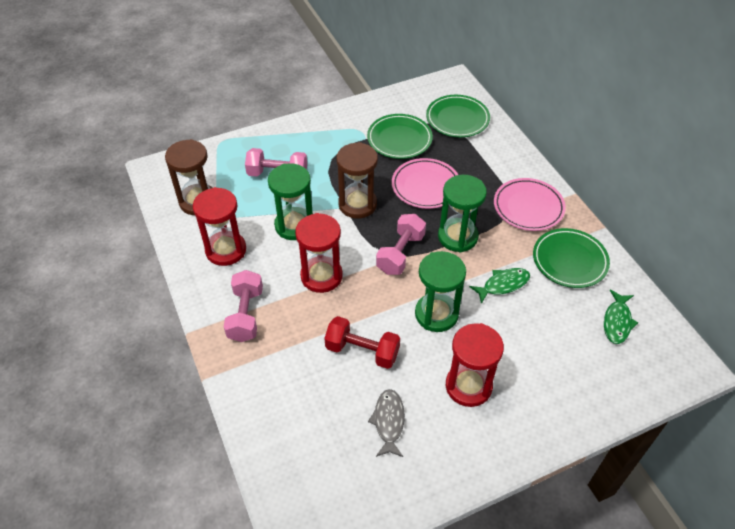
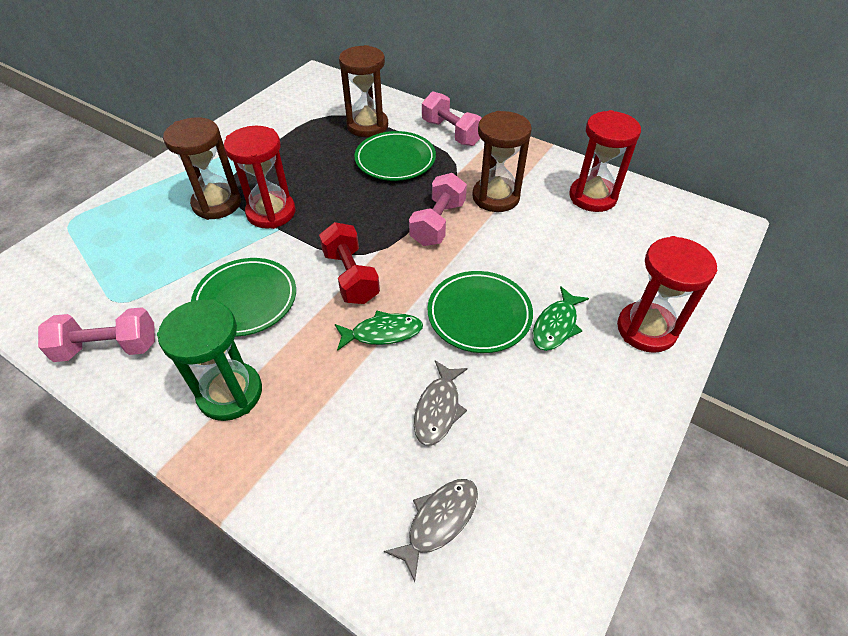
brown hourglass: 2 -> 3
green hourglass: 3 -> 1
grey fish: 1 -> 2
pink plate: 2 -> 0

